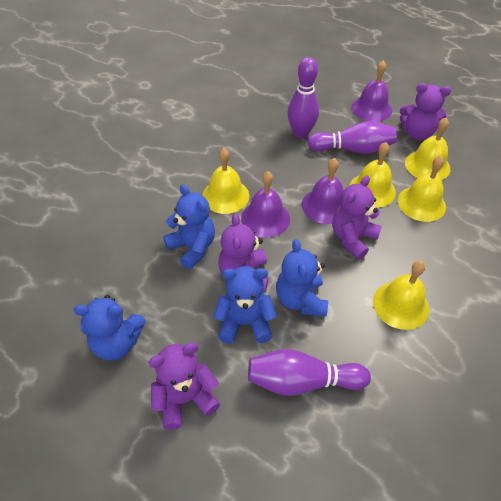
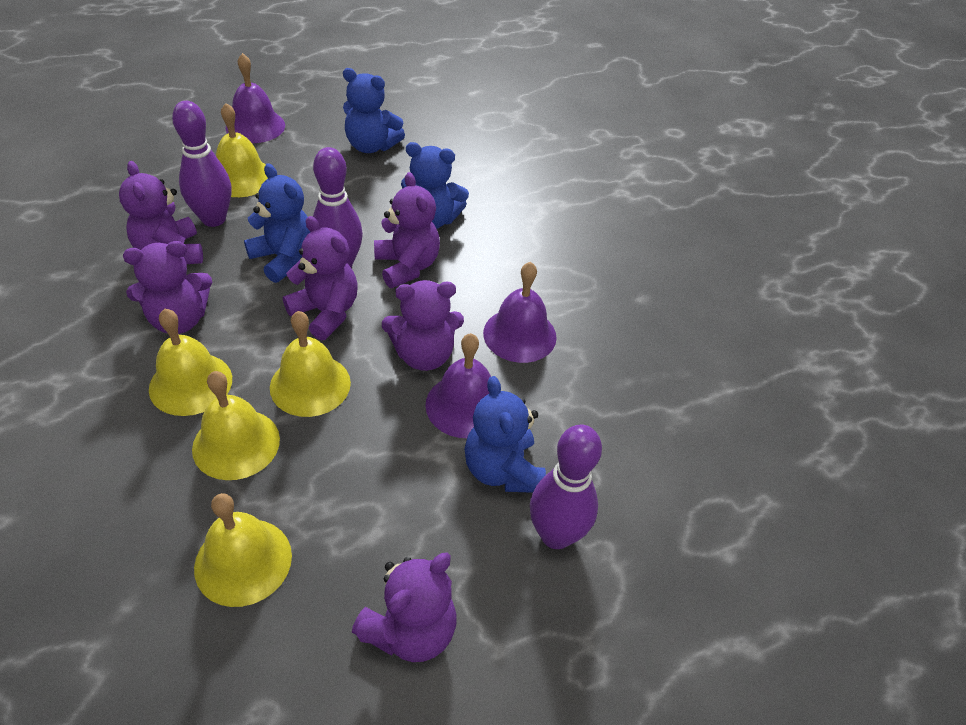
purple teddy bear: 4 -> 6

